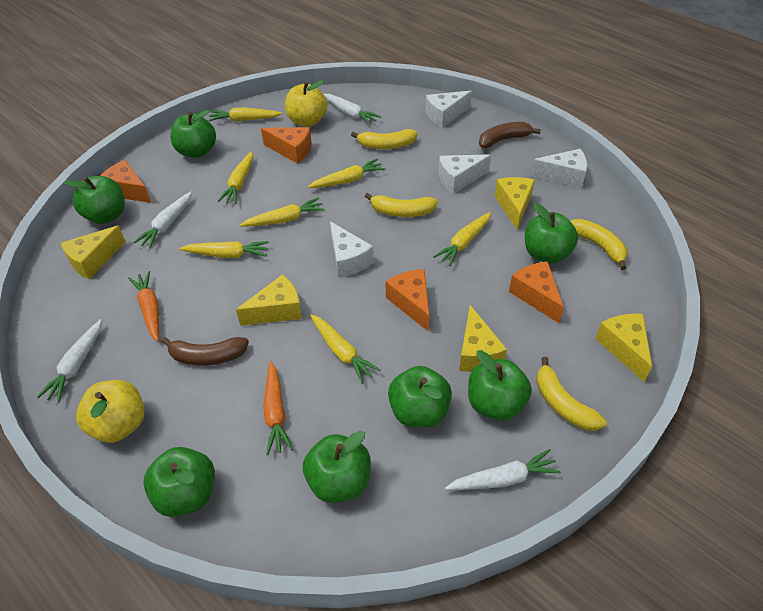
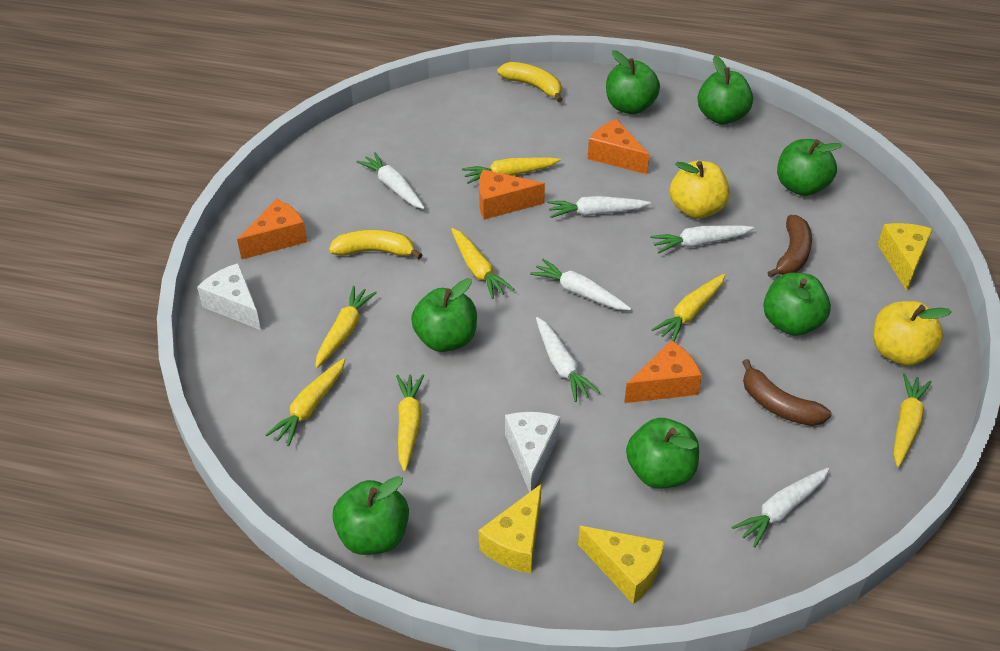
orange carrot: 2 -> 0
white carrot: 4 -> 6
white cheese: 4 -> 2
yellow banana: 4 -> 2
yellow cheese: 5 -> 3

